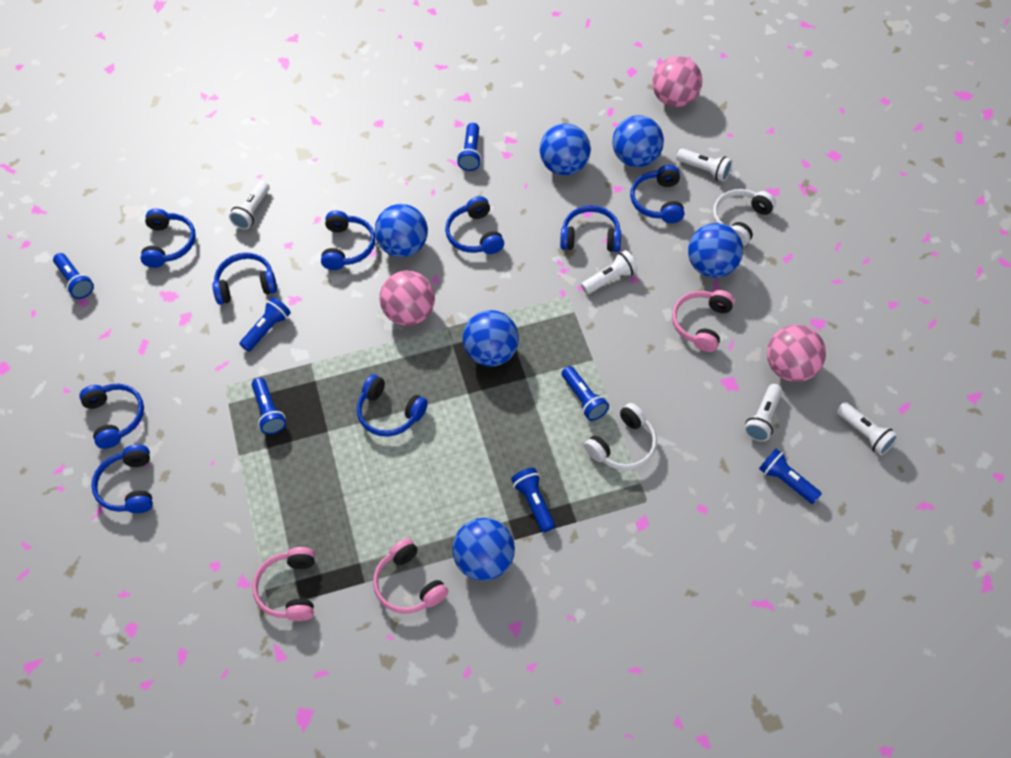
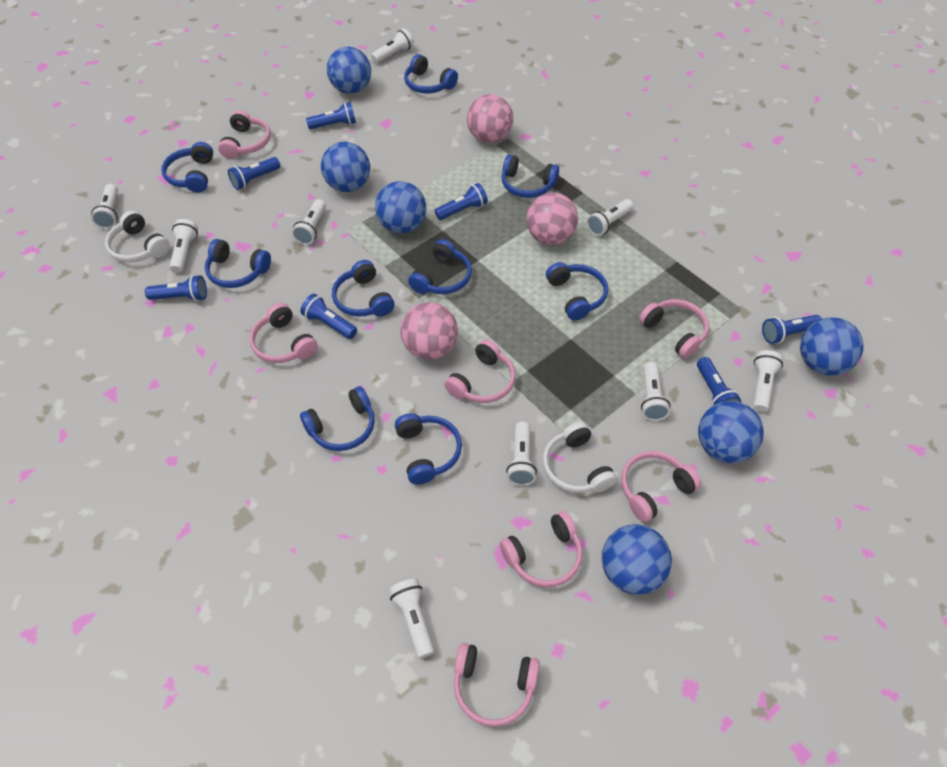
pink headphones: 3 -> 7
white flashlight: 5 -> 9

